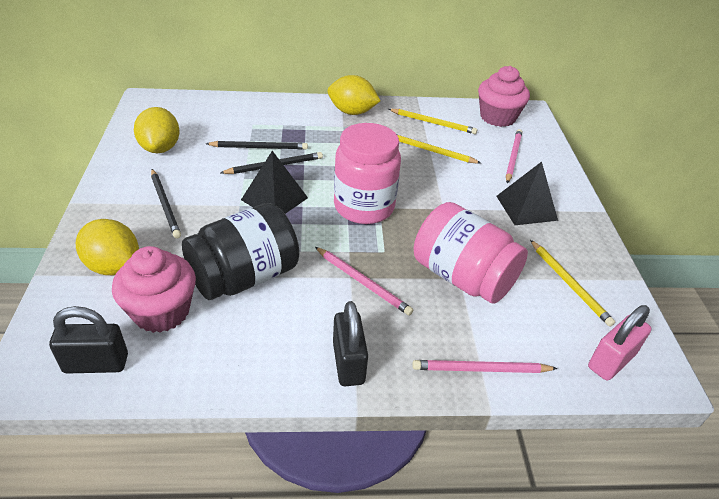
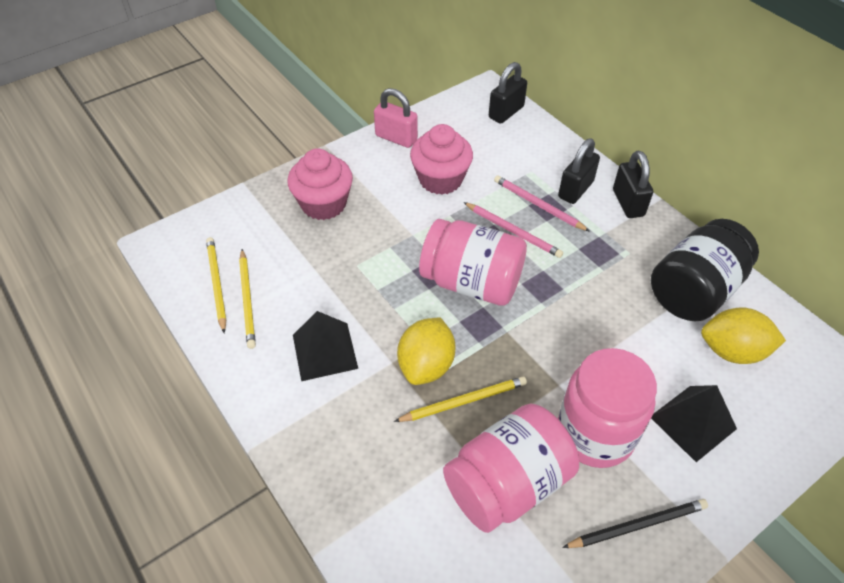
black padlock: 2 -> 3
black pencil: 3 -> 1
pink jar: 2 -> 3
pink pencil: 3 -> 2
yellow lemon: 3 -> 2

